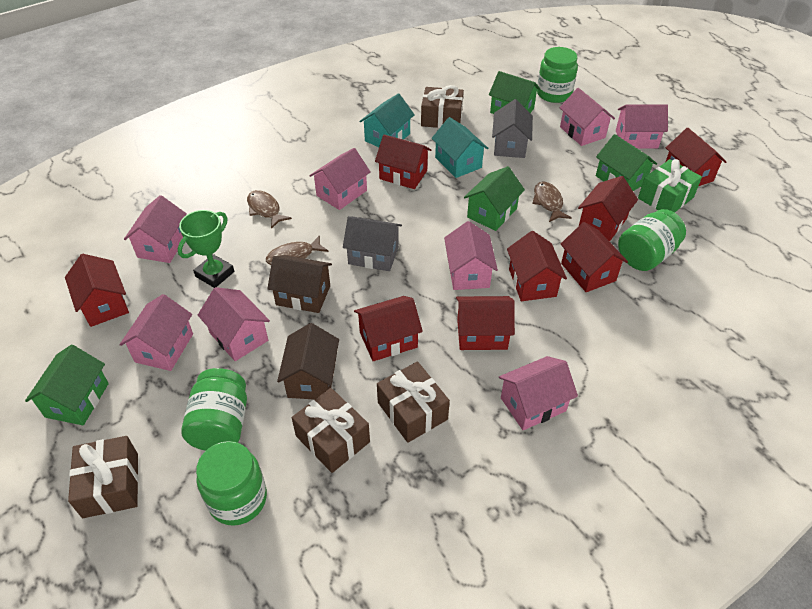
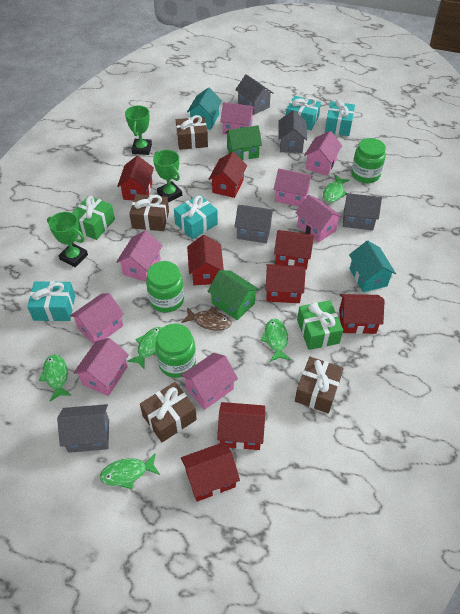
brown fish: 3 -> 1
brown house: 2 -> 0
green fish: 0 -> 5
green gift: 1 -> 2
green house: 4 -> 2
green jar: 4 -> 3
green trophy: 1 -> 3
grey house: 2 -> 5
turquoise gift: 0 -> 4

